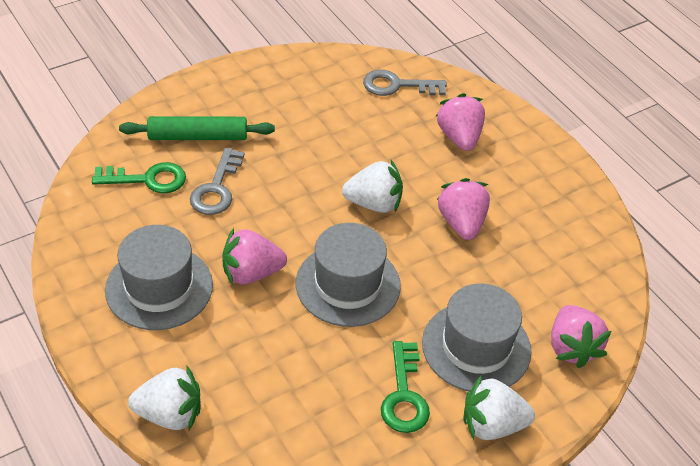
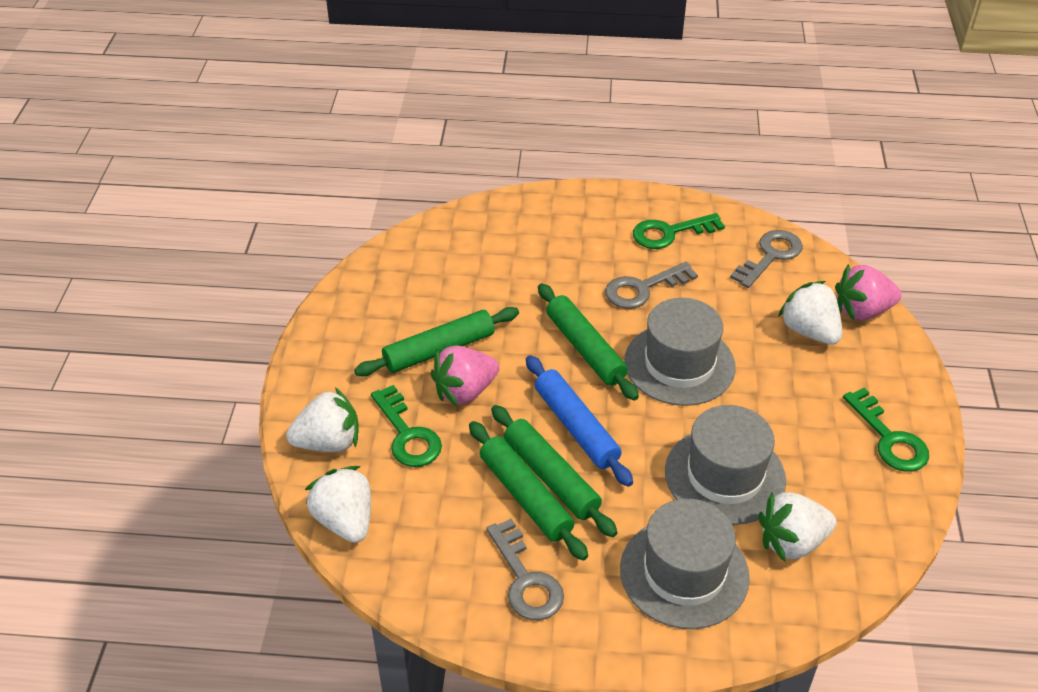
blue rolling pin: 0 -> 1
green key: 2 -> 3
green rolling pin: 1 -> 4
grey key: 2 -> 3
pink strawberry: 4 -> 2
white strawberry: 3 -> 4

